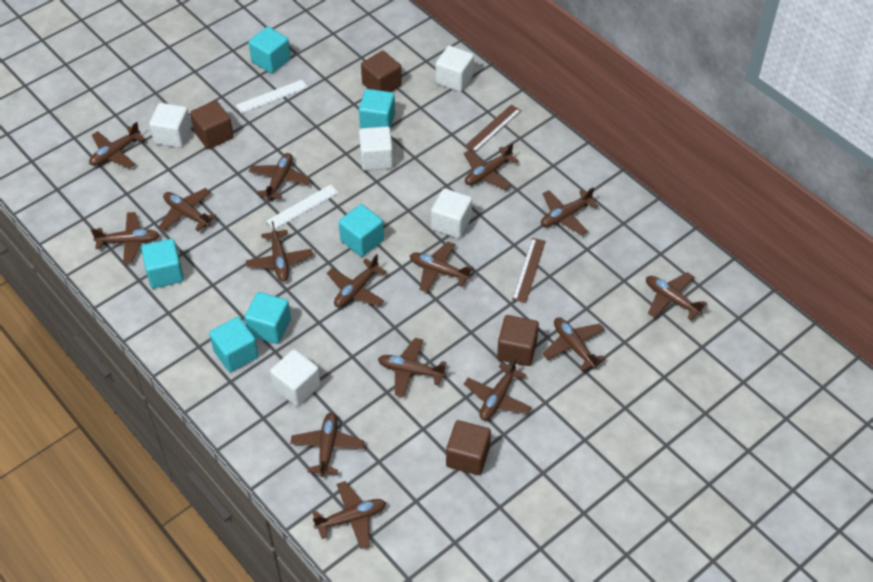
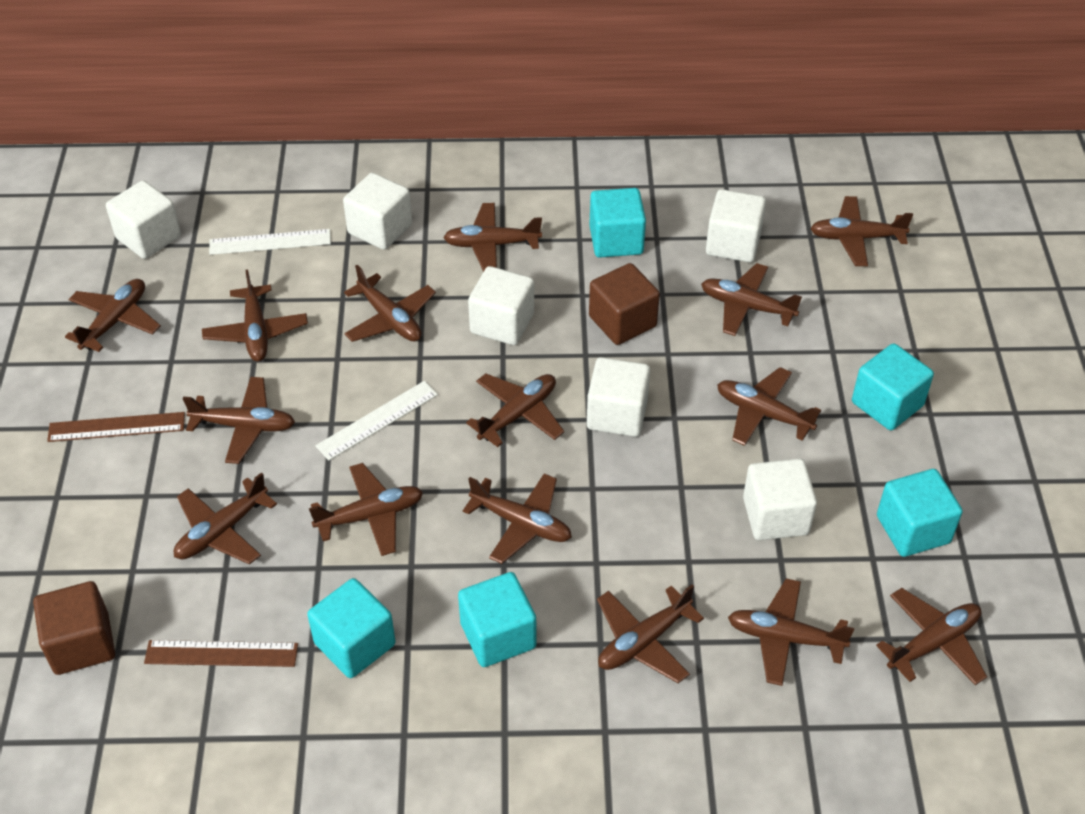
brown cube: 4 -> 2
turquoise cube: 6 -> 5
white cube: 5 -> 6

